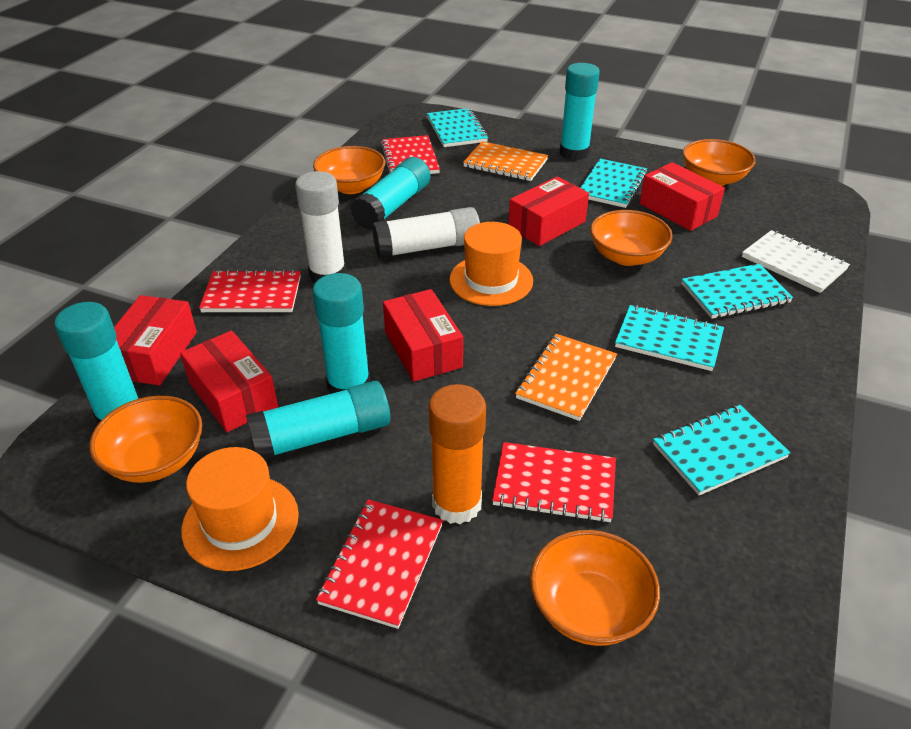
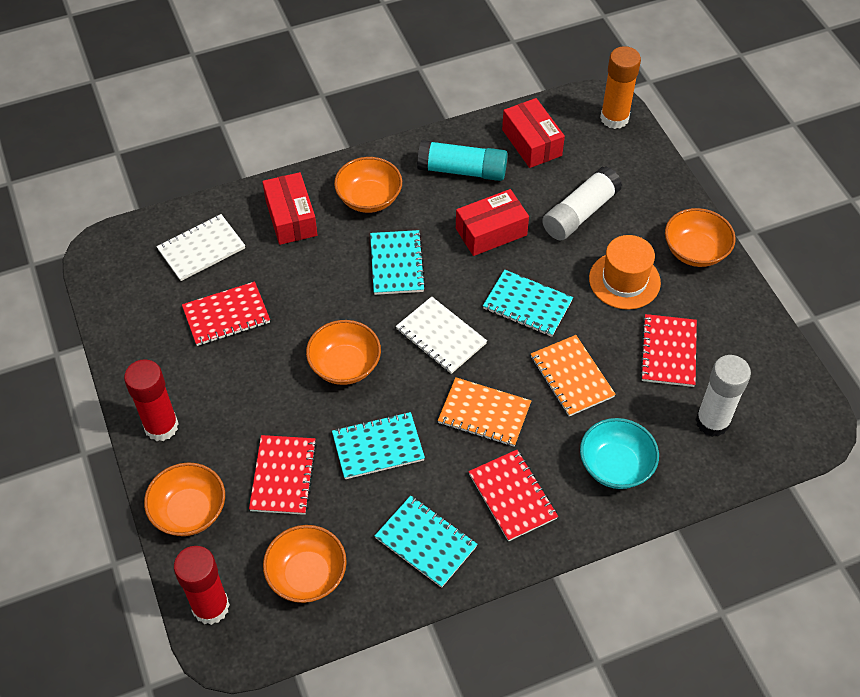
orange hat: 2 -> 1
red box: 5 -> 3
red glue stick: 0 -> 2
turquoise bowl: 0 -> 1
turquoise glue stick: 5 -> 1
turquoise notebook: 5 -> 4
white notebook: 1 -> 2

